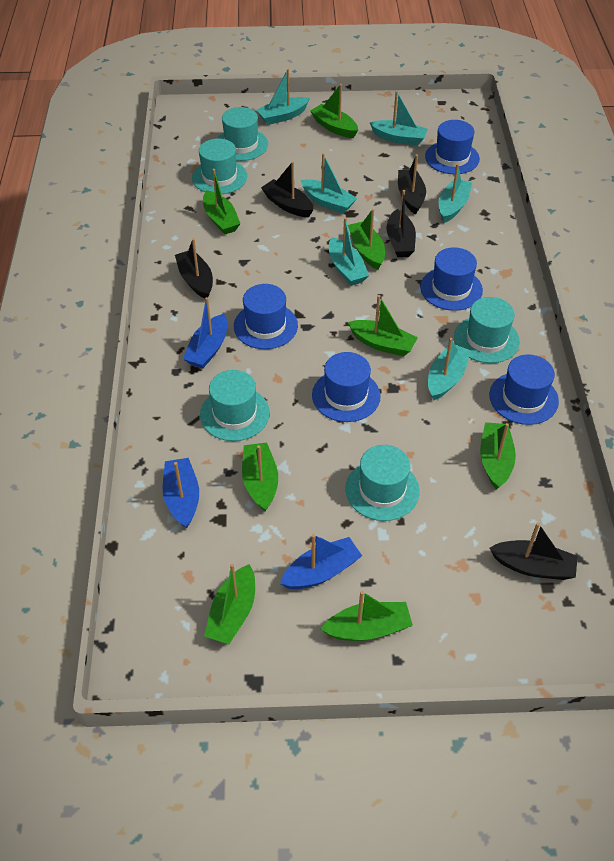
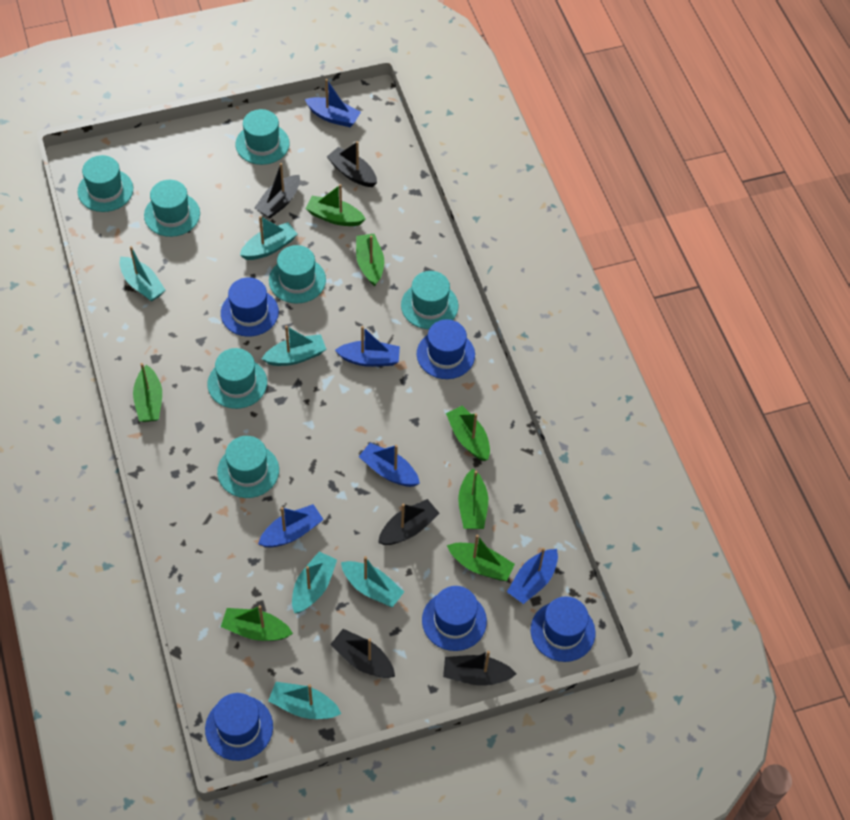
blue boat: 3 -> 5
green boat: 8 -> 7
turquoise hat: 5 -> 7

